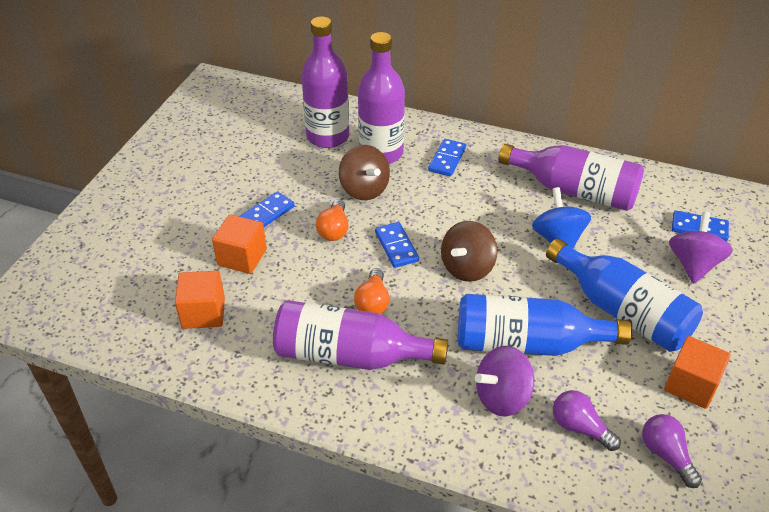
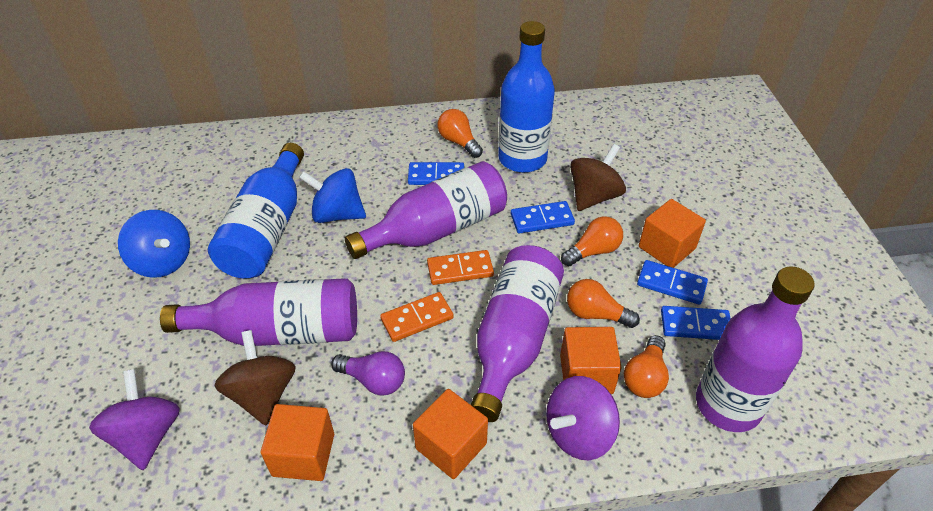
blue spinning top: 1 -> 2
orange cube: 3 -> 4
orange domino: 0 -> 2
orange light bulb: 2 -> 4
purple light bulb: 2 -> 1

